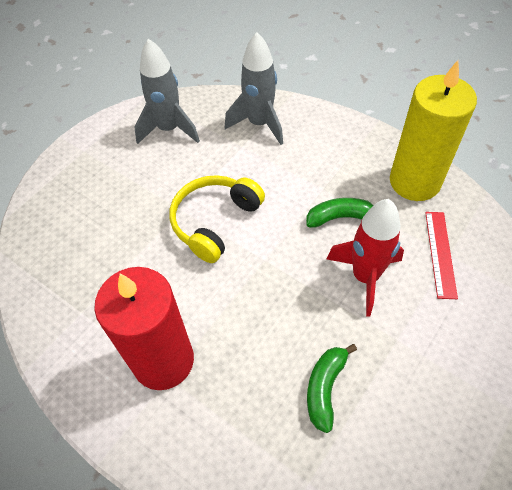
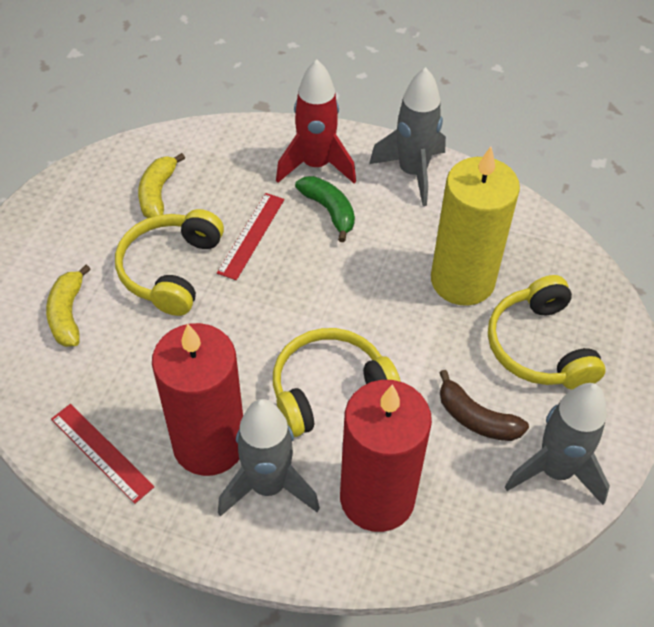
brown banana: 0 -> 1
green banana: 2 -> 1
grey rocket: 2 -> 3
red candle: 1 -> 2
red ruler: 1 -> 2
yellow banana: 0 -> 2
yellow headphones: 1 -> 3

